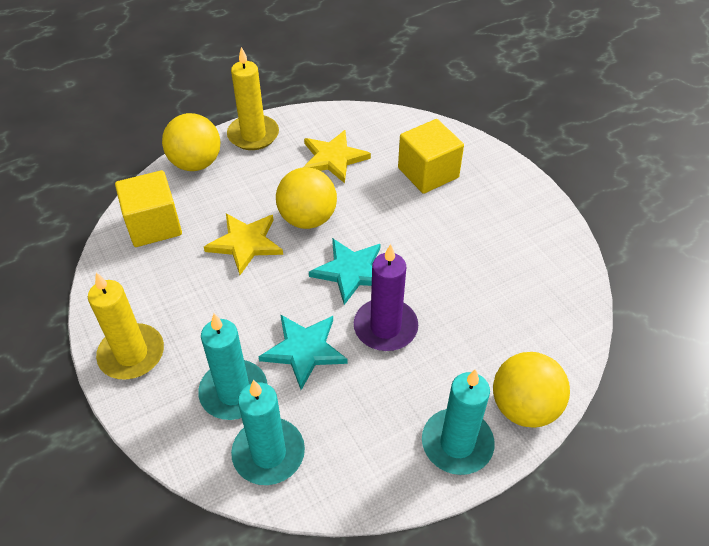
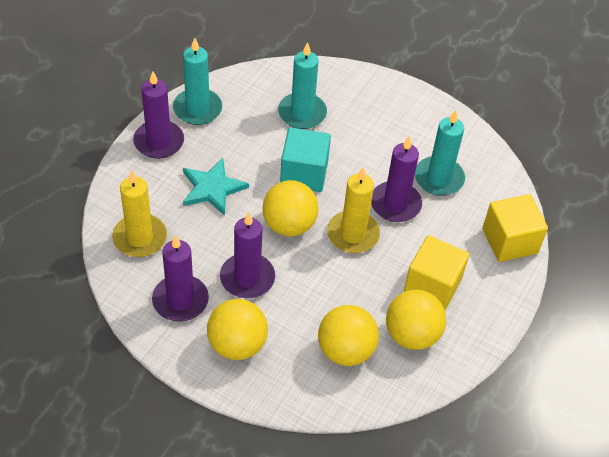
purple candle: 1 -> 4
turquoise cube: 0 -> 1
turquoise star: 2 -> 1
yellow ball: 3 -> 4
yellow star: 2 -> 0

